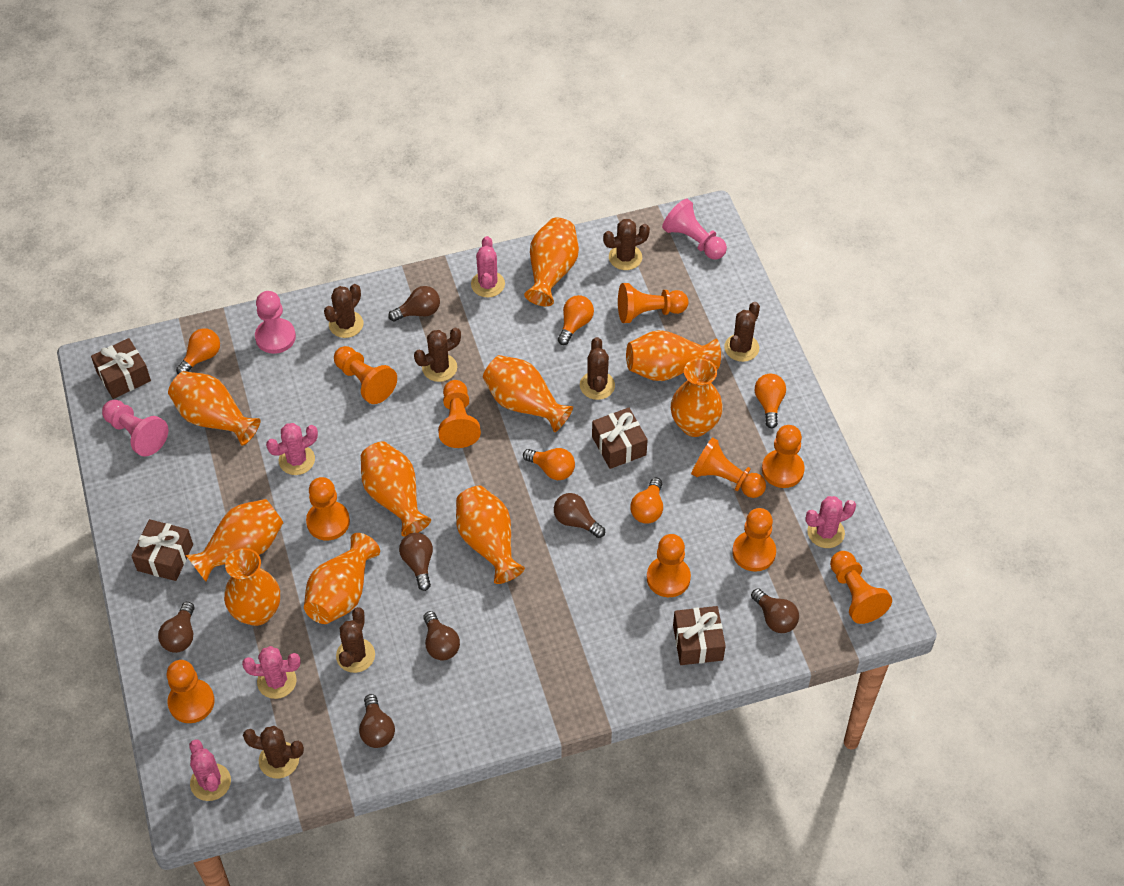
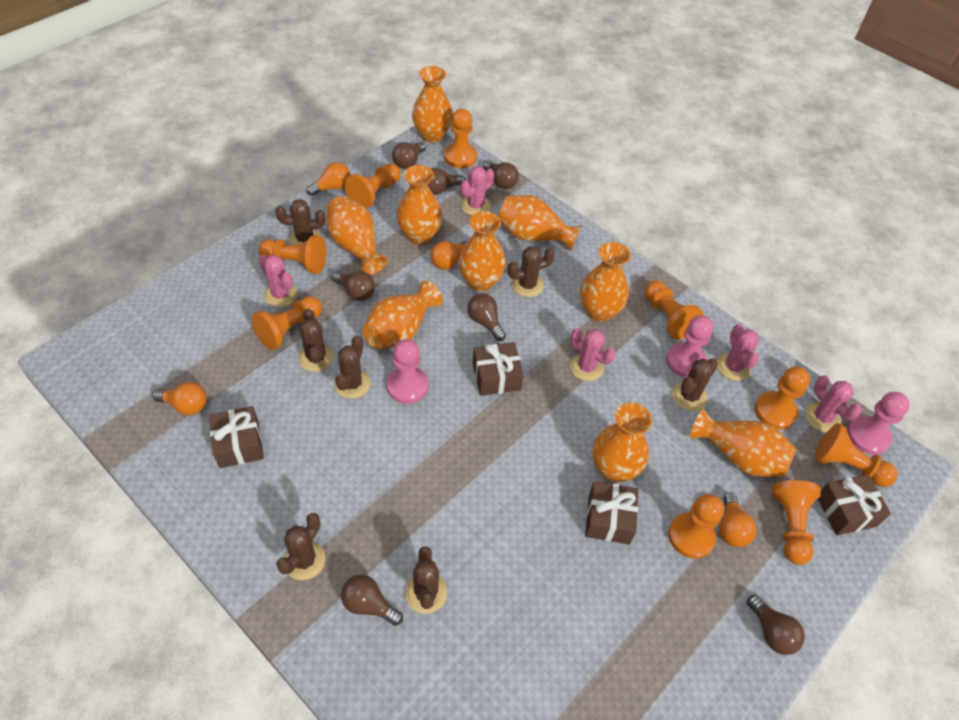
orange light bulb: 5 -> 4
orange pawn: 10 -> 9
orange vase: 10 -> 9

